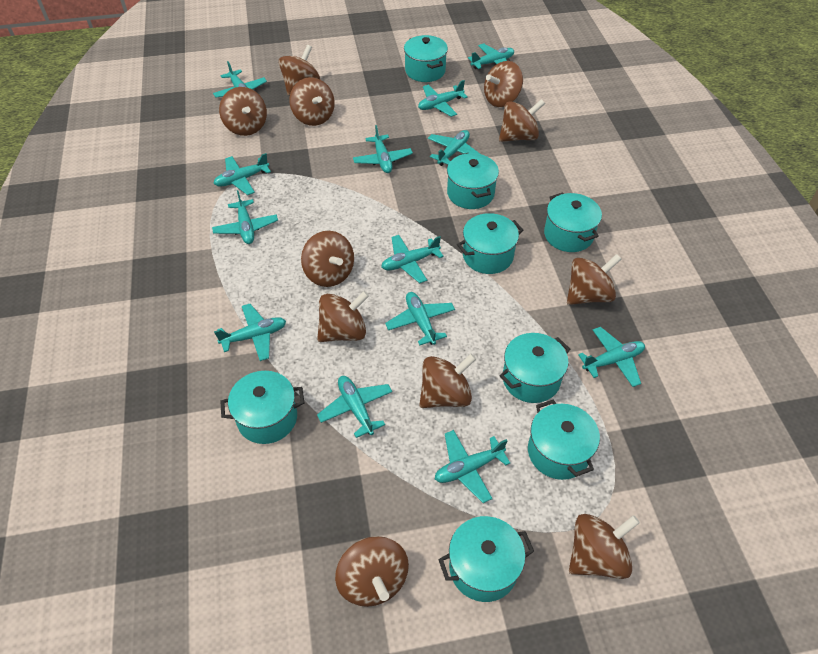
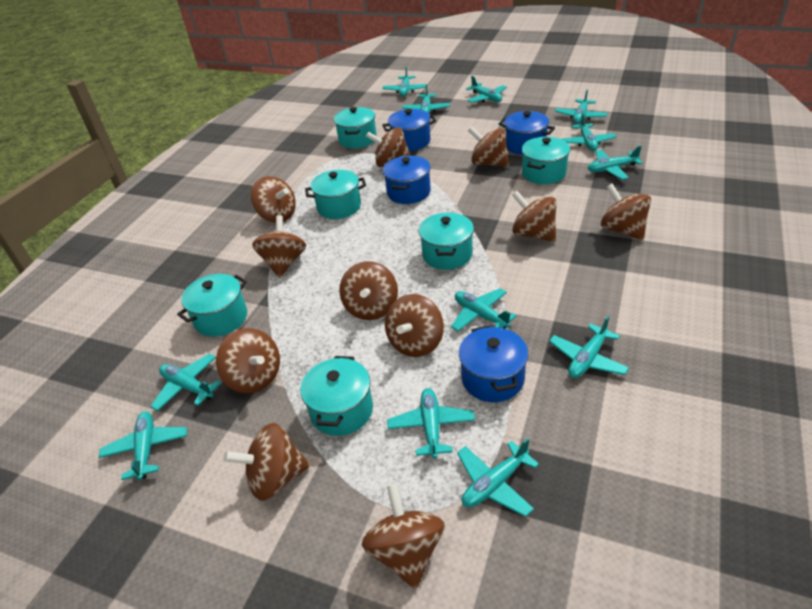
blue pot: 0 -> 4
turquoise plane: 13 -> 12
turquoise pot: 8 -> 6

